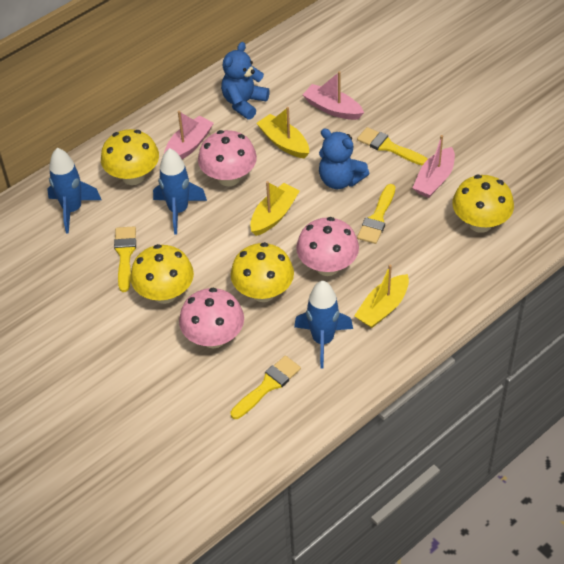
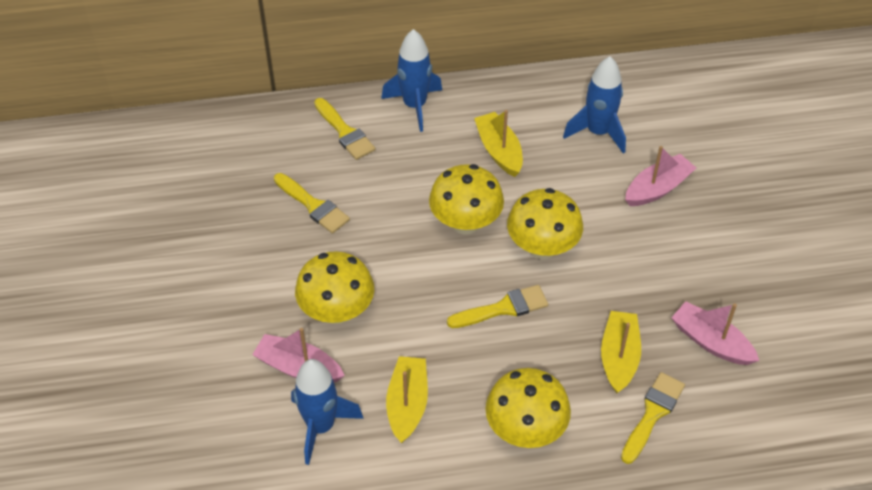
blue teddy bear: 2 -> 0
pink mushroom: 3 -> 0

